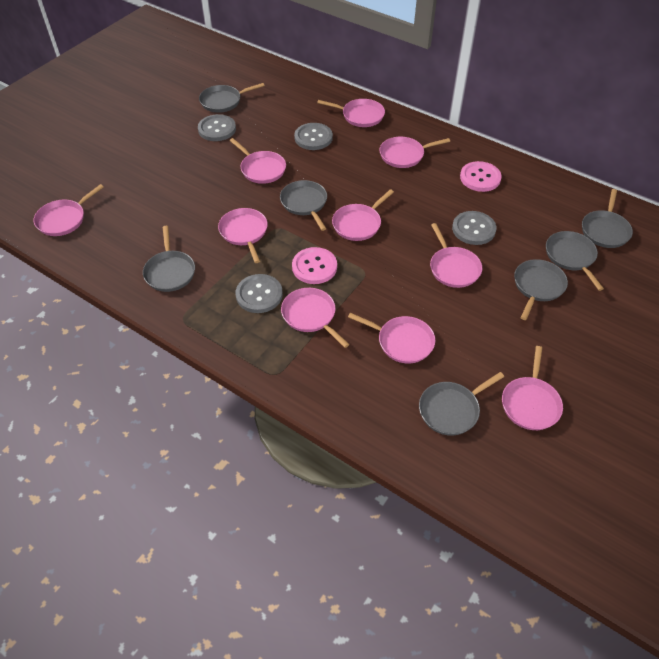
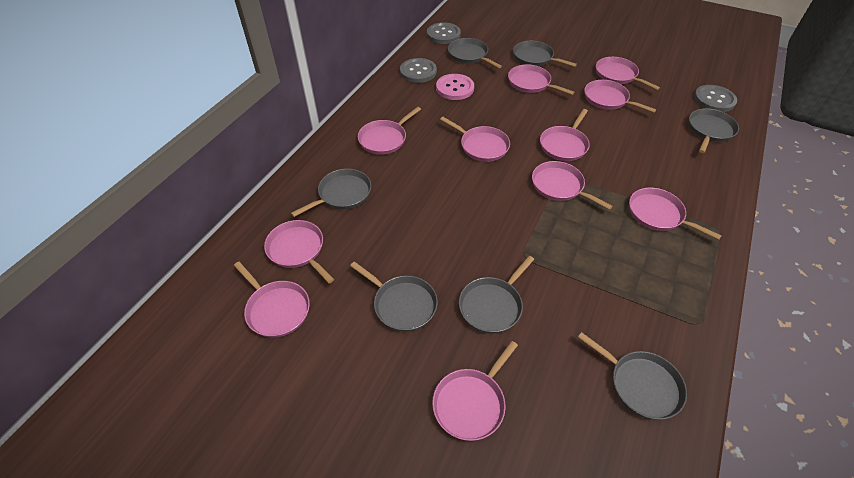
grey button: 4 -> 3
pink button: 2 -> 1
pink pan: 10 -> 11

